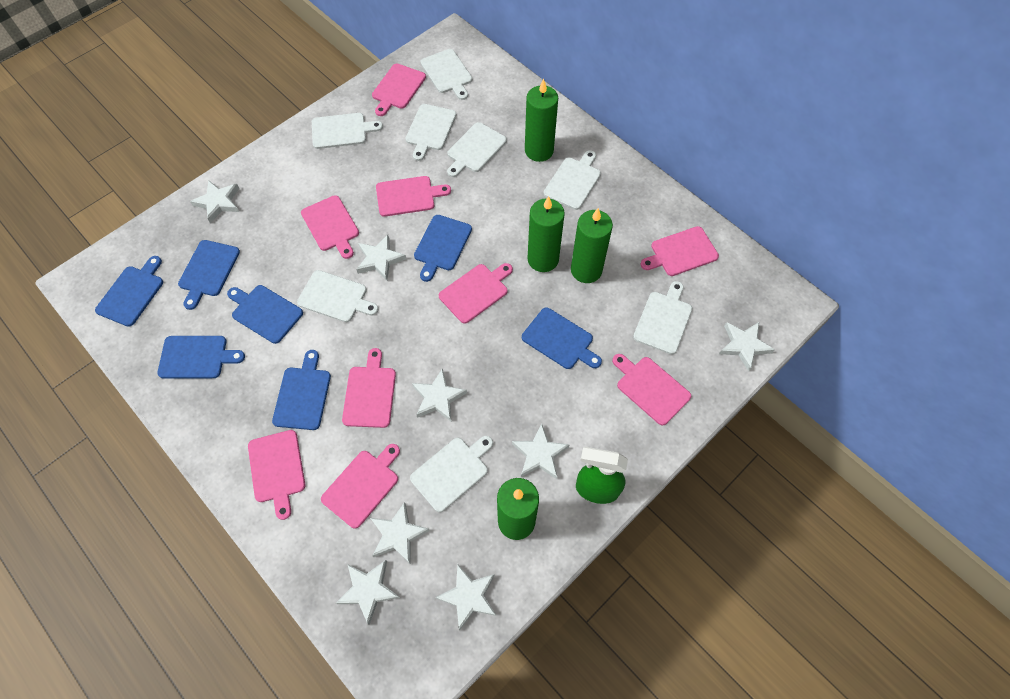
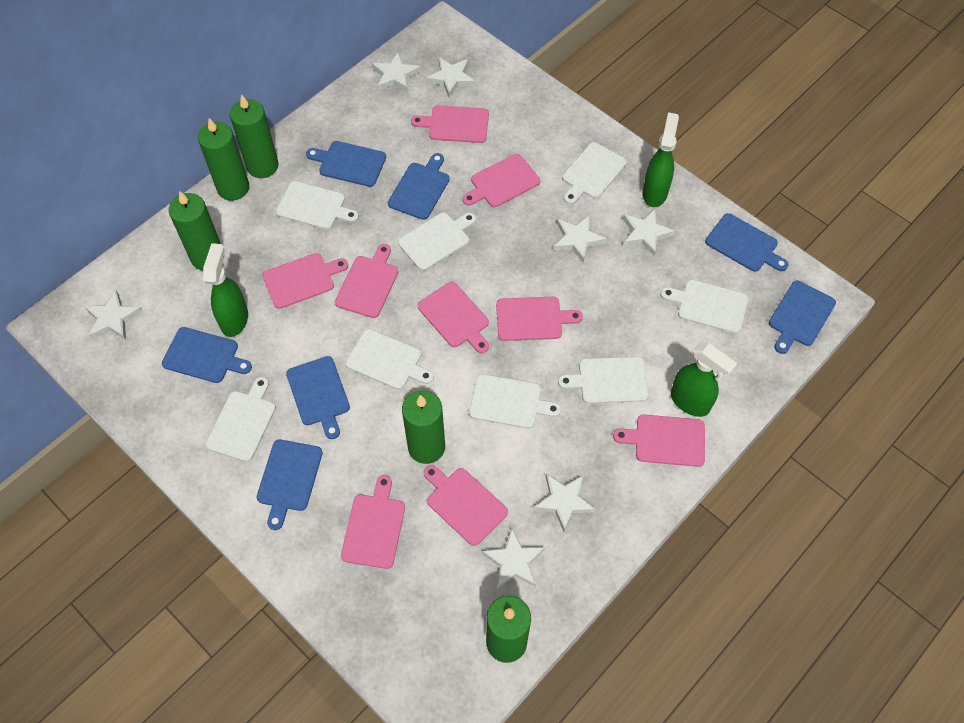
green candle: 4 -> 5
green spray bottle: 1 -> 3
white star: 8 -> 7

